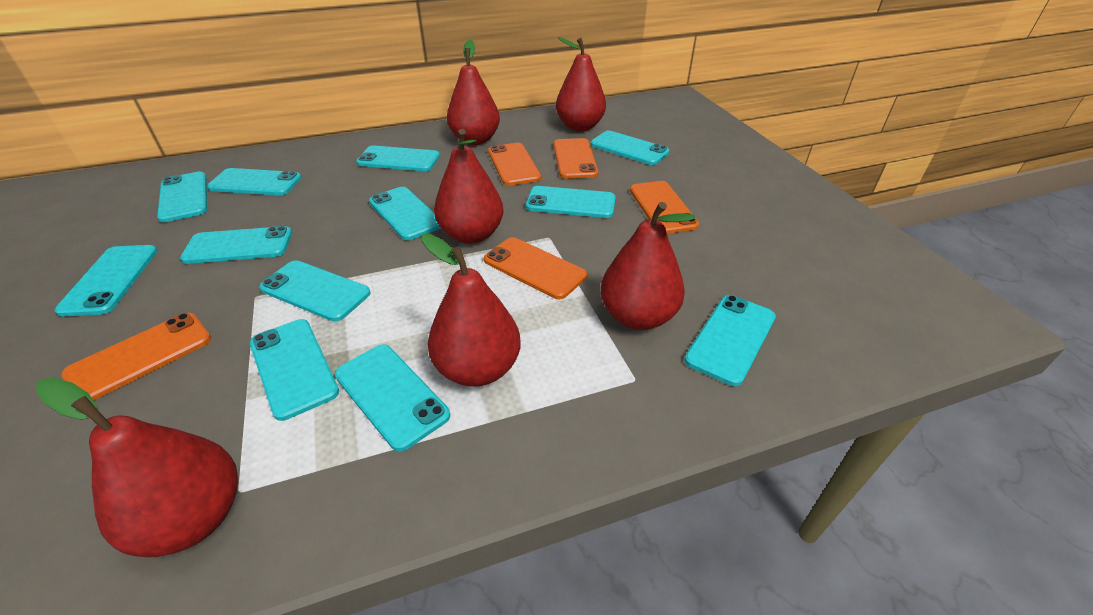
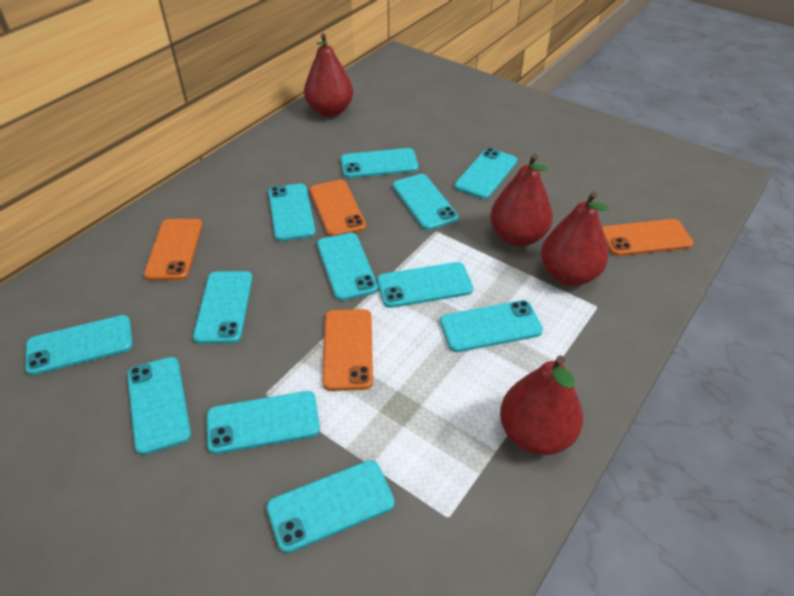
orange phone: 5 -> 4
red pear: 6 -> 4

